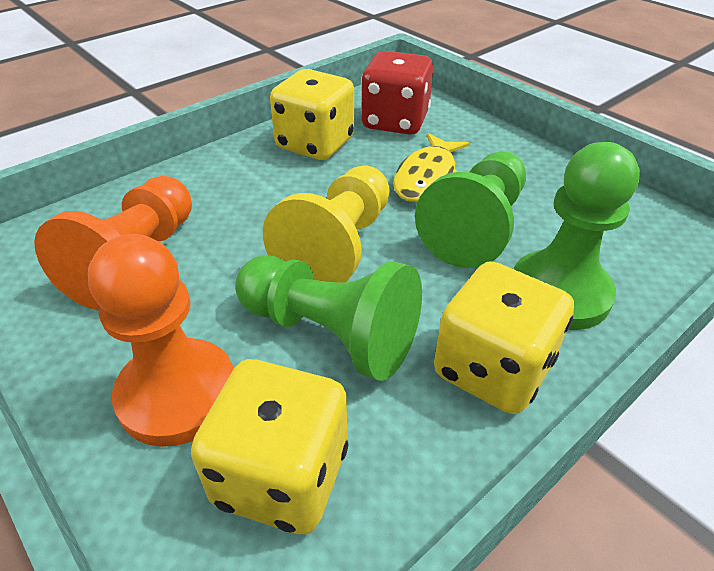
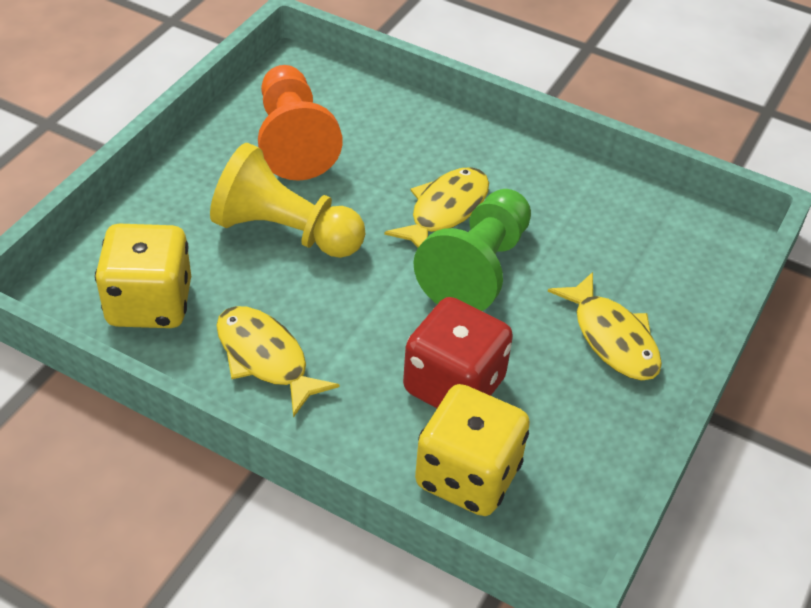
green pawn: 3 -> 1
orange pawn: 2 -> 1
yellow dice: 3 -> 2
yellow fish: 1 -> 3

